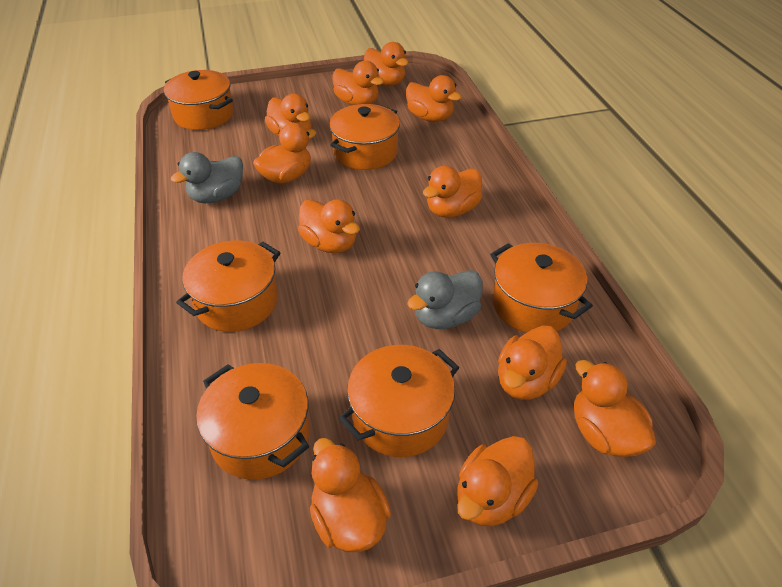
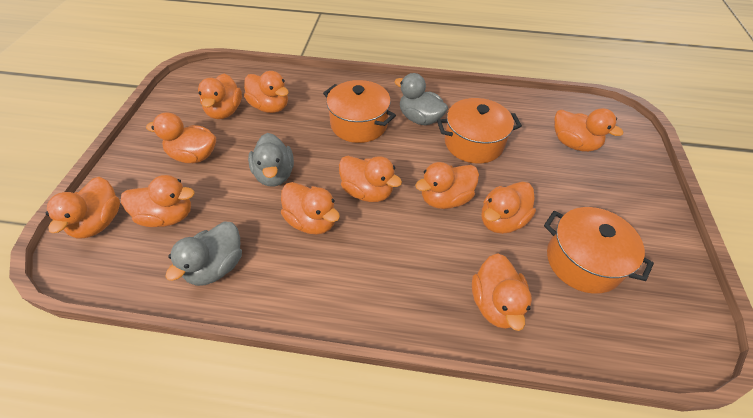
grey duck: 2 -> 3
orange pot: 6 -> 3

